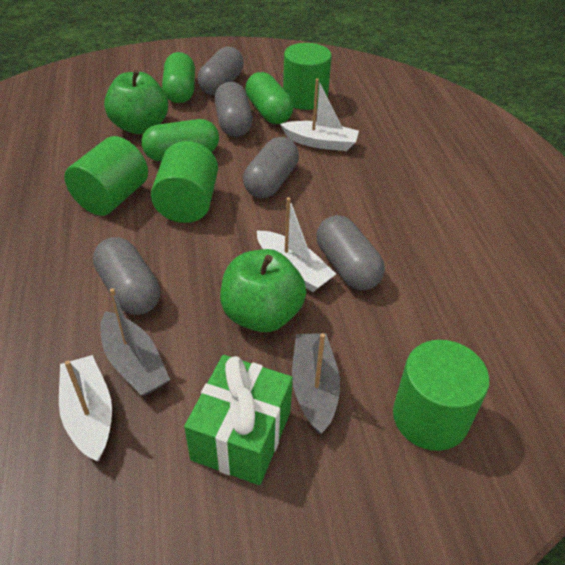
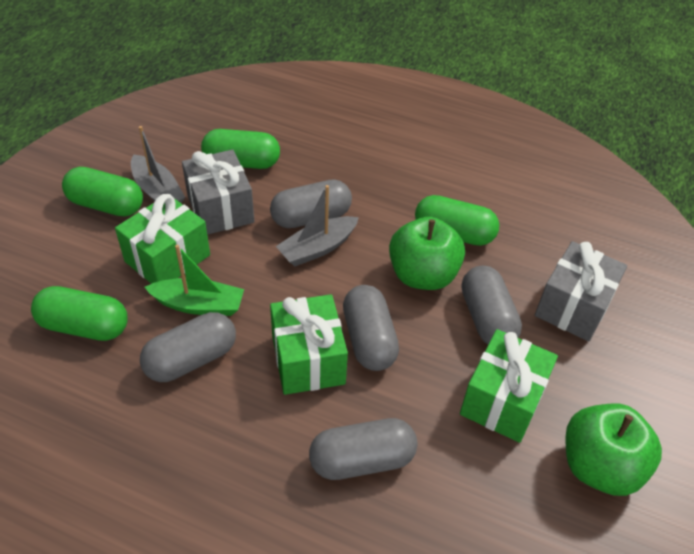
green boat: 0 -> 1
green capsule: 3 -> 4
green cylinder: 4 -> 0
green gift: 1 -> 3
grey gift: 0 -> 2
white boat: 3 -> 0

